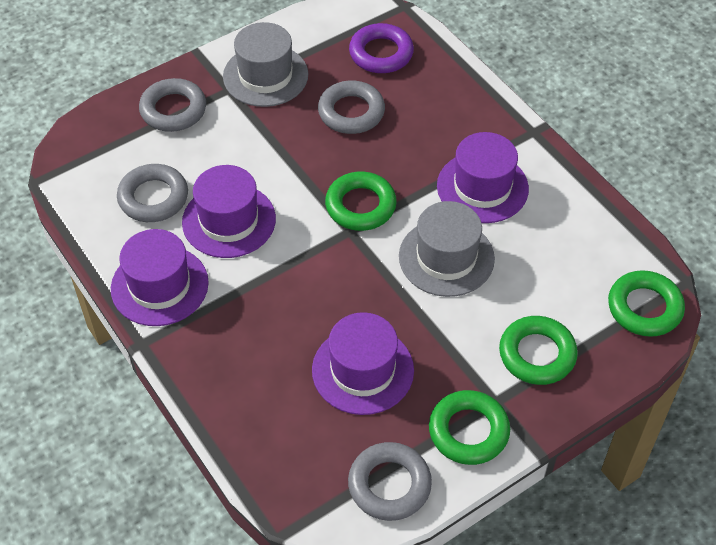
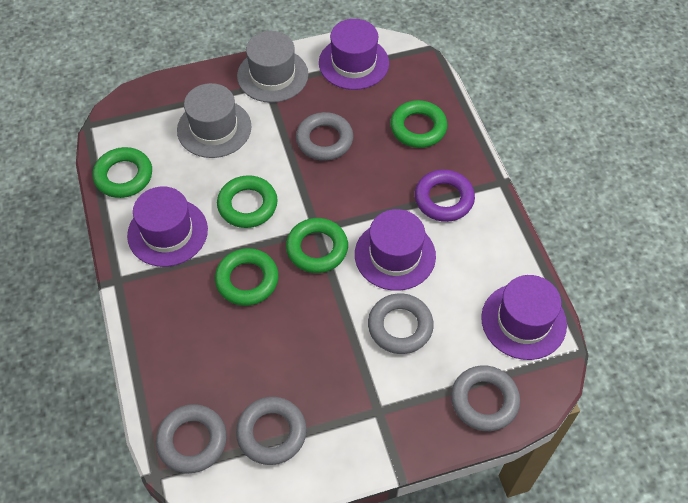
green ring: 4 -> 5
grey ring: 4 -> 5

